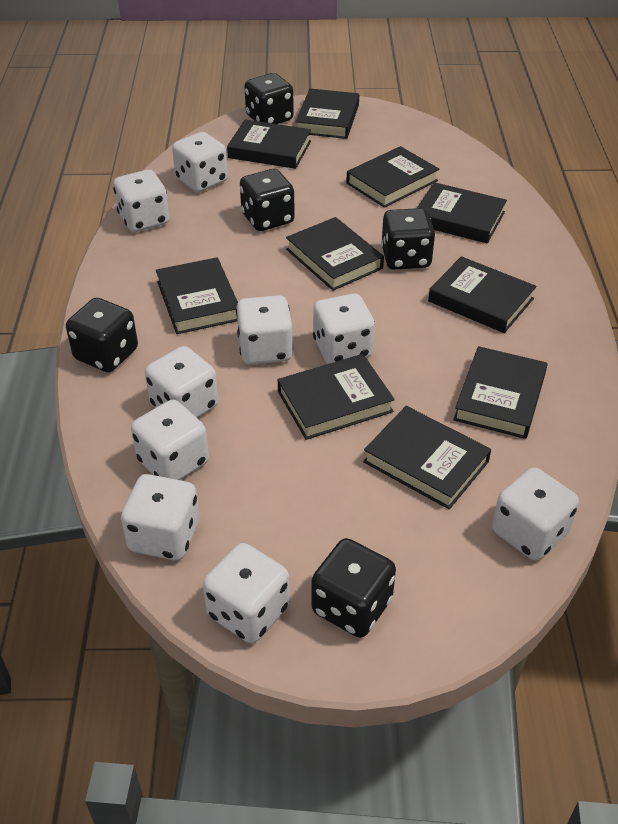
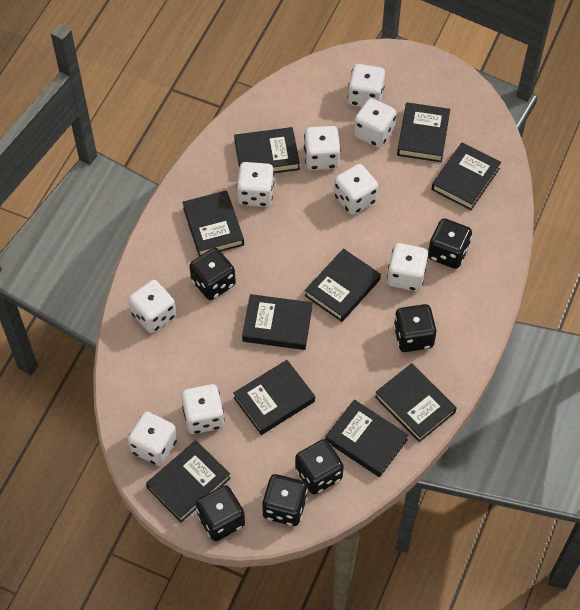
black dice: 5 -> 6

